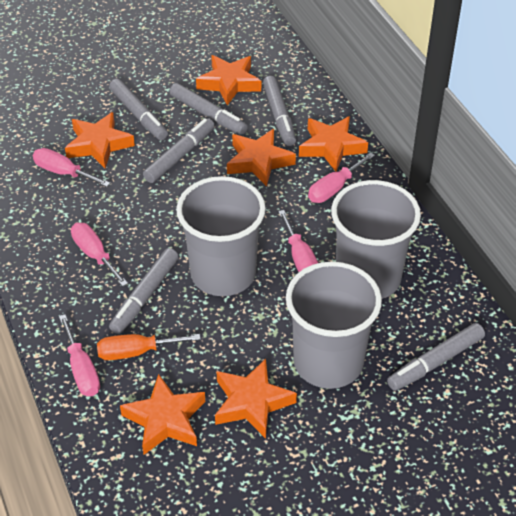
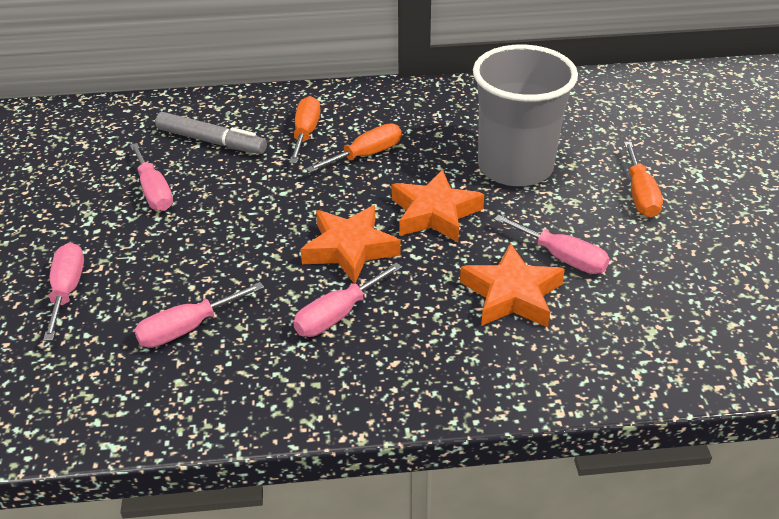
grey cup: 3 -> 1
grey marker: 6 -> 1
orange screwdriver: 1 -> 3
orange star: 6 -> 3

